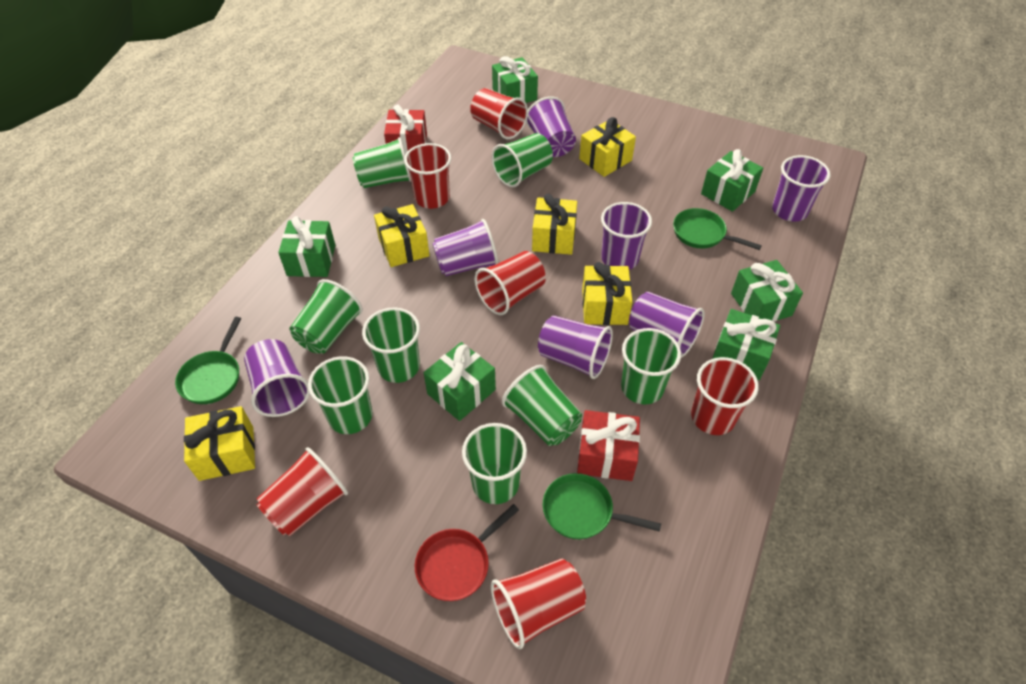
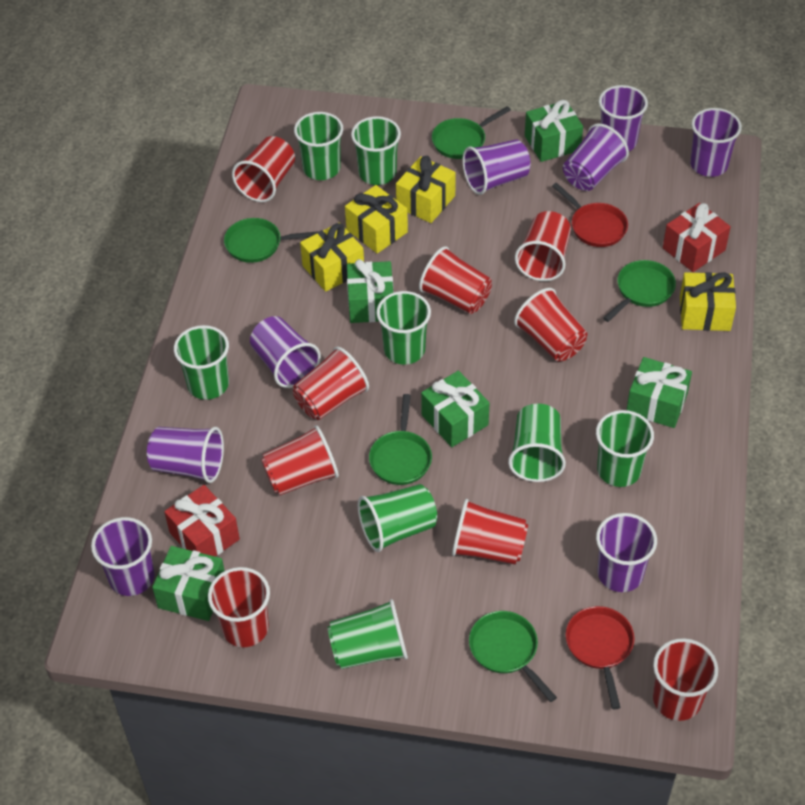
green gift: 6 -> 5
green pan: 3 -> 5
purple cup: 7 -> 8
red cup: 6 -> 9
red pan: 1 -> 2
yellow gift: 5 -> 4

